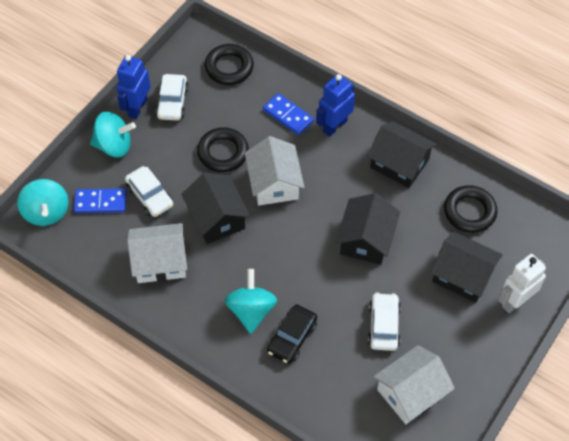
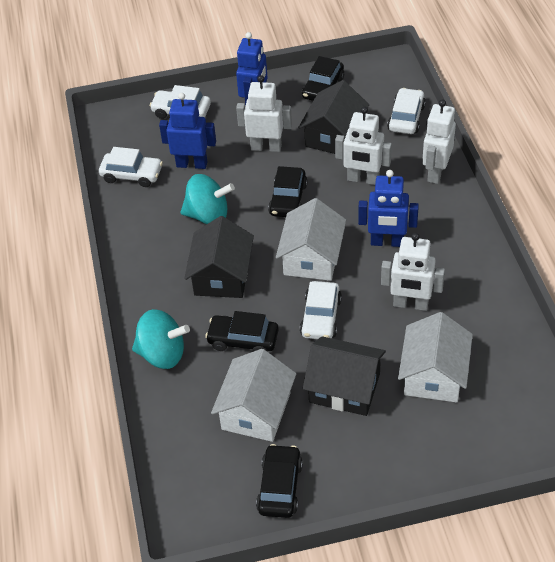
black car: 1 -> 4
black house: 4 -> 3
black ring: 3 -> 0
blue domino: 2 -> 0
blue robot: 2 -> 3
turquoise spinning top: 3 -> 2
white car: 3 -> 4
white robot: 1 -> 4

